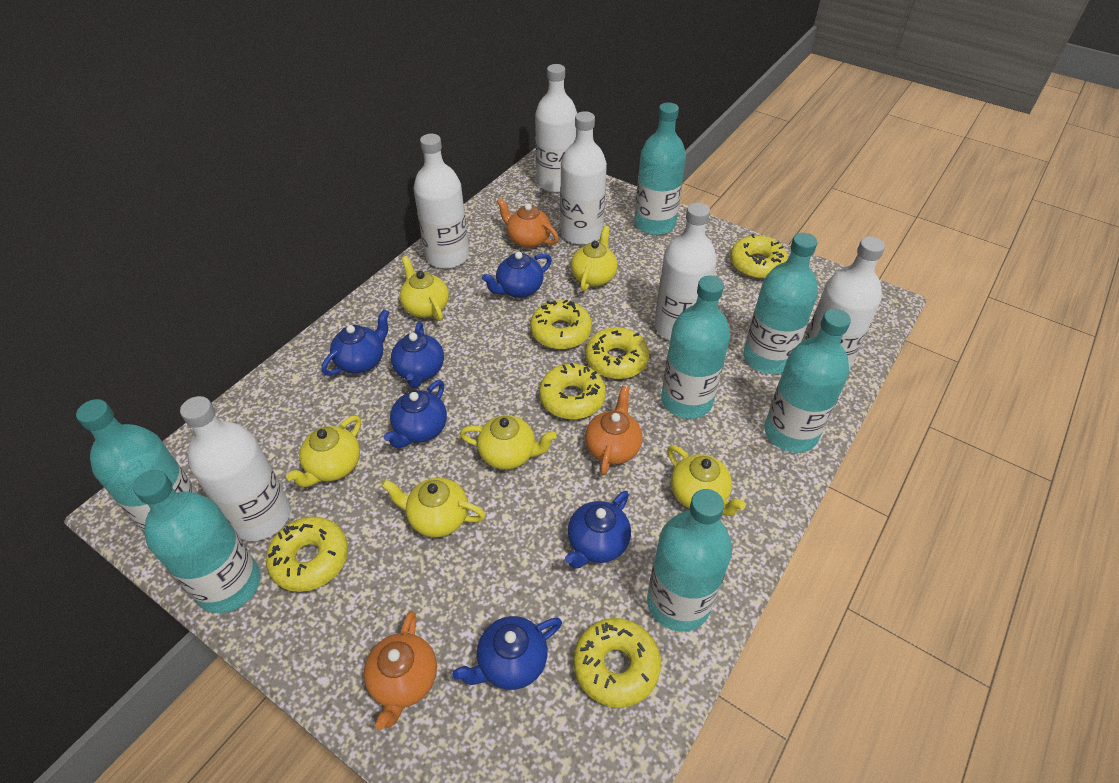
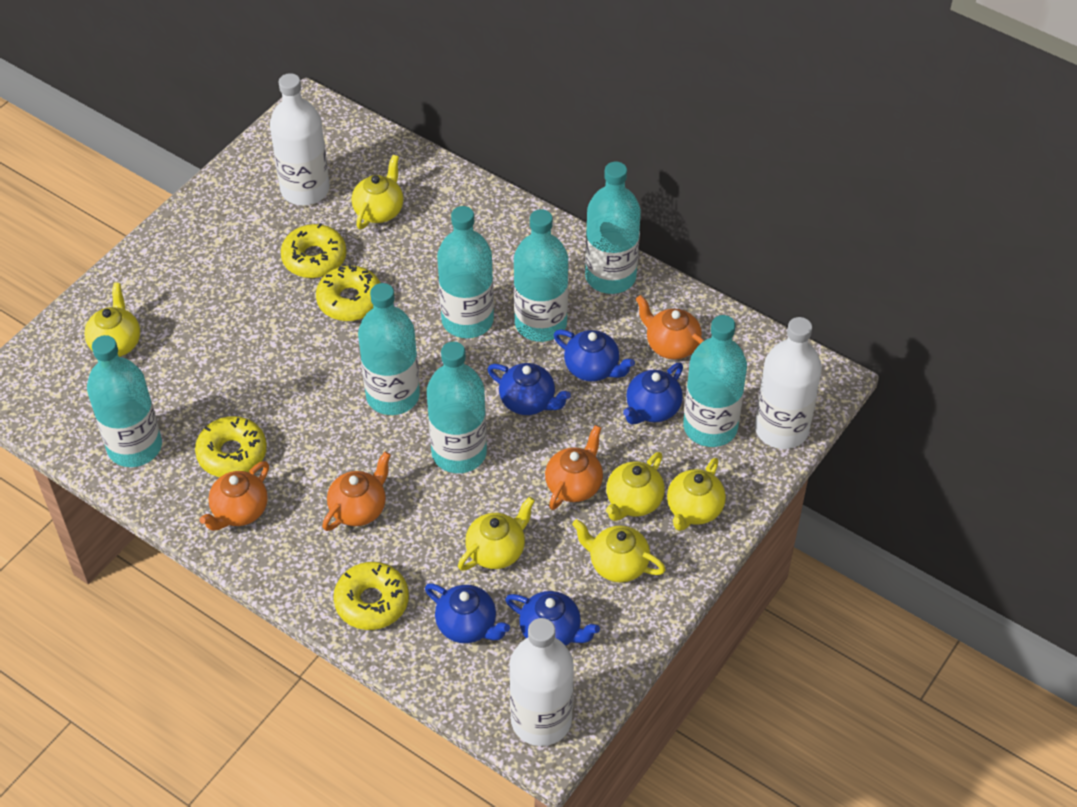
blue teapot: 6 -> 5
orange teapot: 3 -> 4
white bottle: 6 -> 3
yellow donut: 6 -> 4

